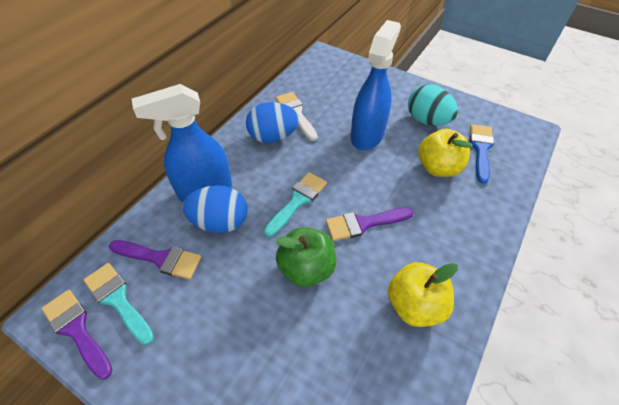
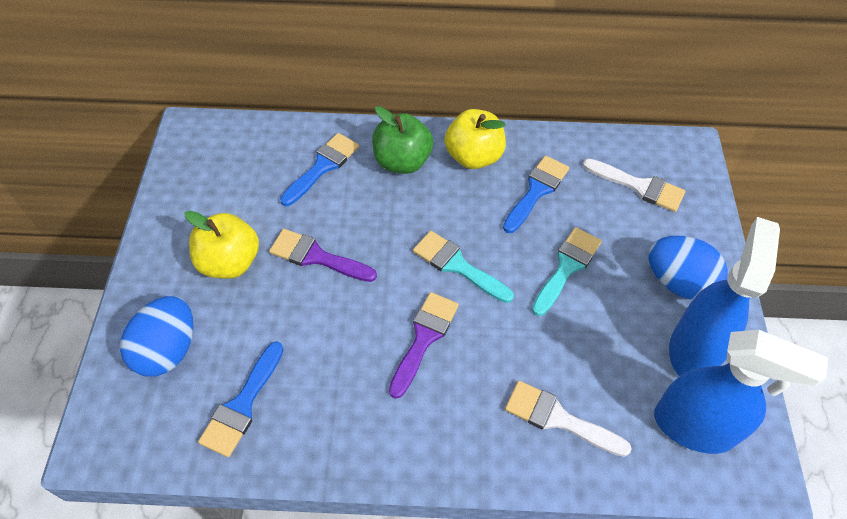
blue brush: 1 -> 3
purple brush: 3 -> 2
turquoise egg: 1 -> 0
white brush: 1 -> 2

